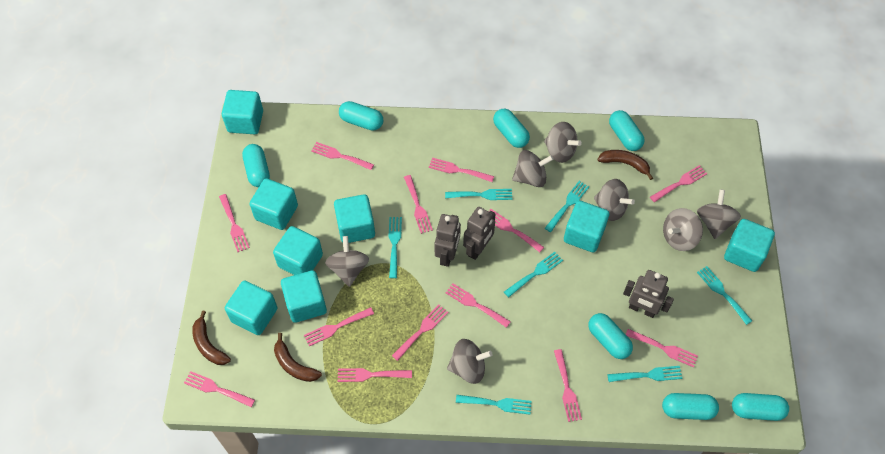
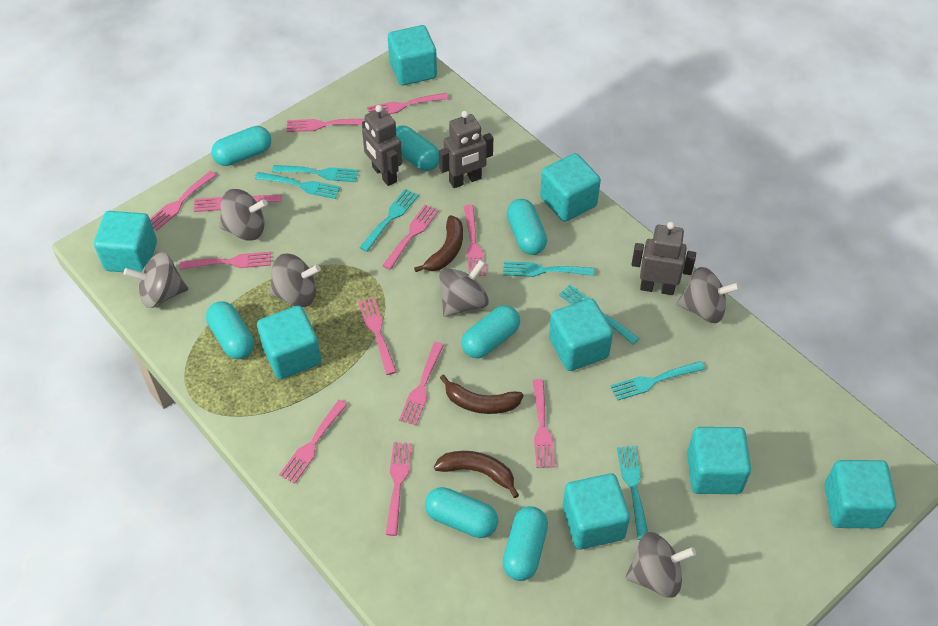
grey spinning top: 7 -> 6
pink fork: 13 -> 12

